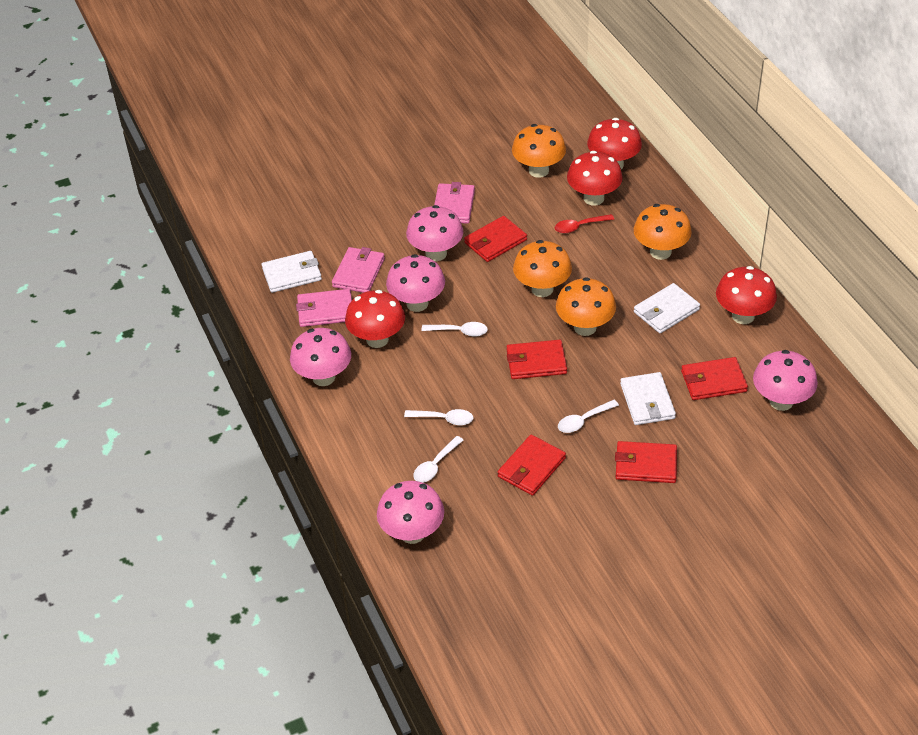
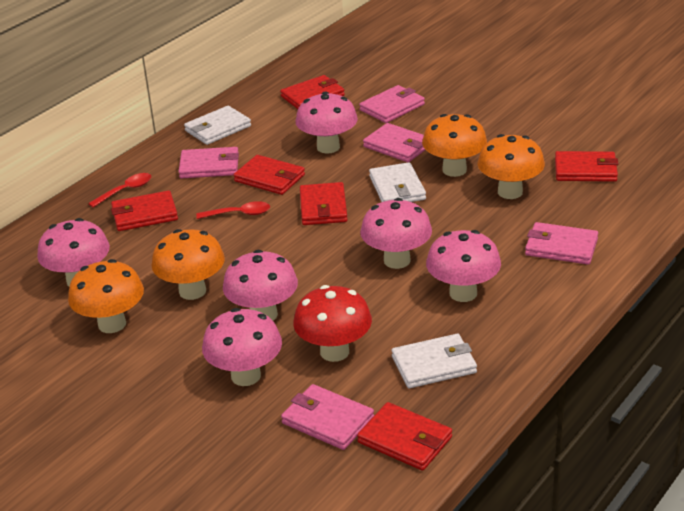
pink mushroom: 5 -> 6
pink wallet: 3 -> 5
red mushroom: 4 -> 1
red spoon: 1 -> 2
red wallet: 5 -> 6
white spoon: 4 -> 0

